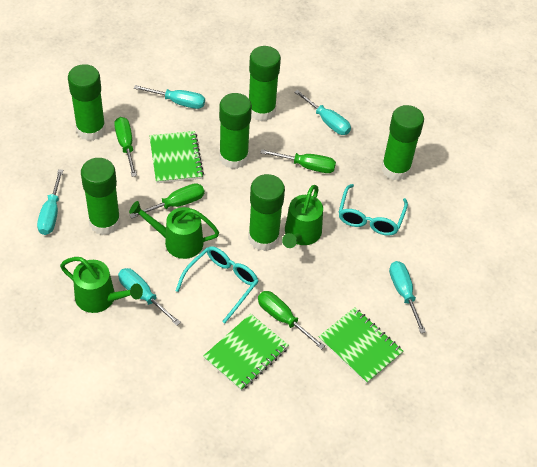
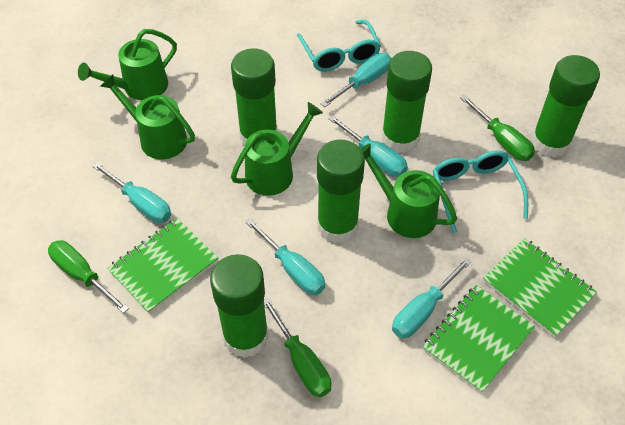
green glue stick: 6 -> 5
green screwdriver: 4 -> 3
green watering can: 3 -> 4

